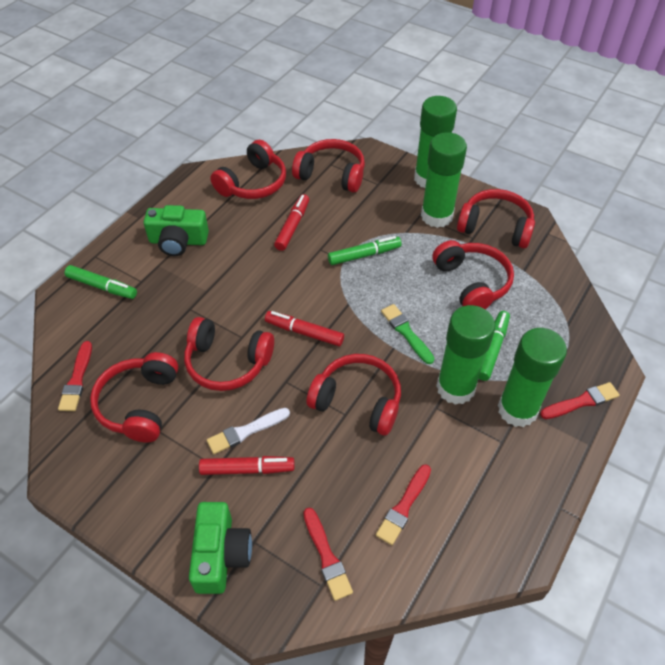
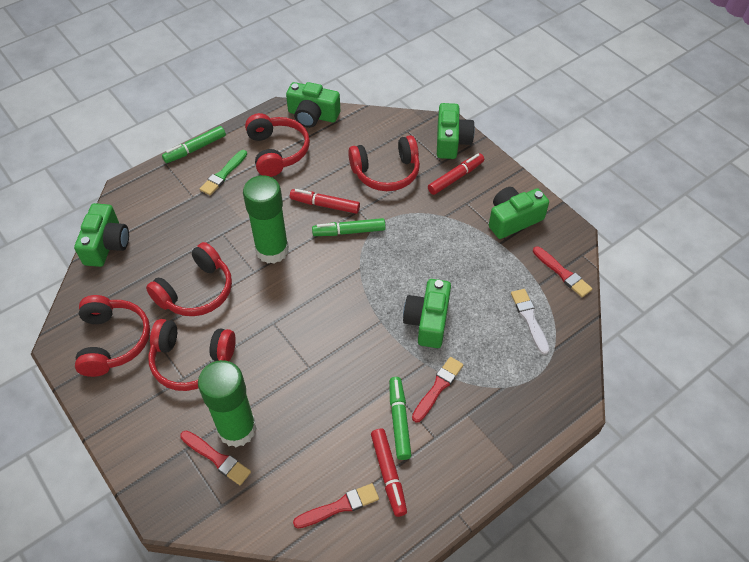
green camera: 2 -> 5
green glue stick: 4 -> 2
red headphones: 7 -> 5

